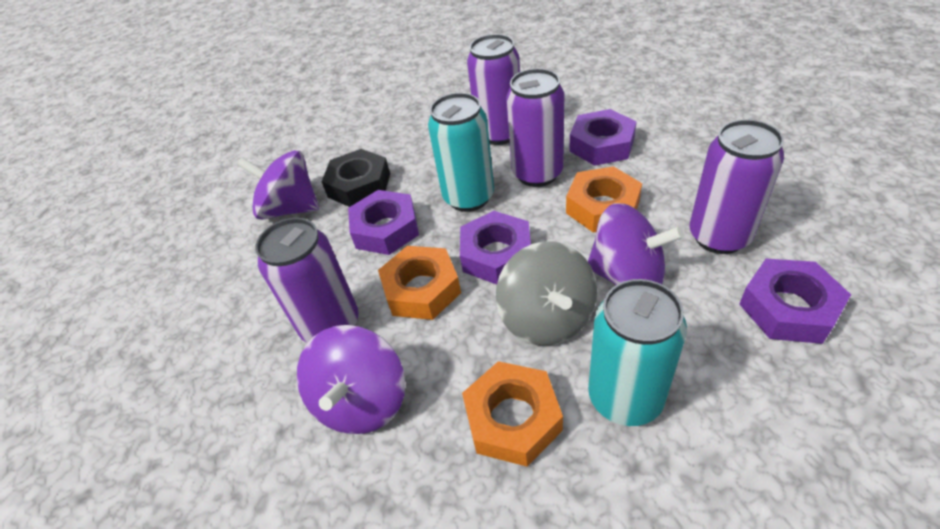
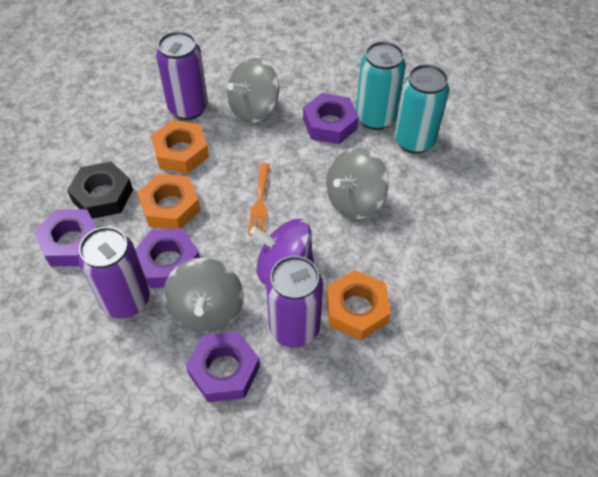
grey spinning top: 1 -> 3
orange fork: 0 -> 1
purple can: 4 -> 3
purple spinning top: 3 -> 1

